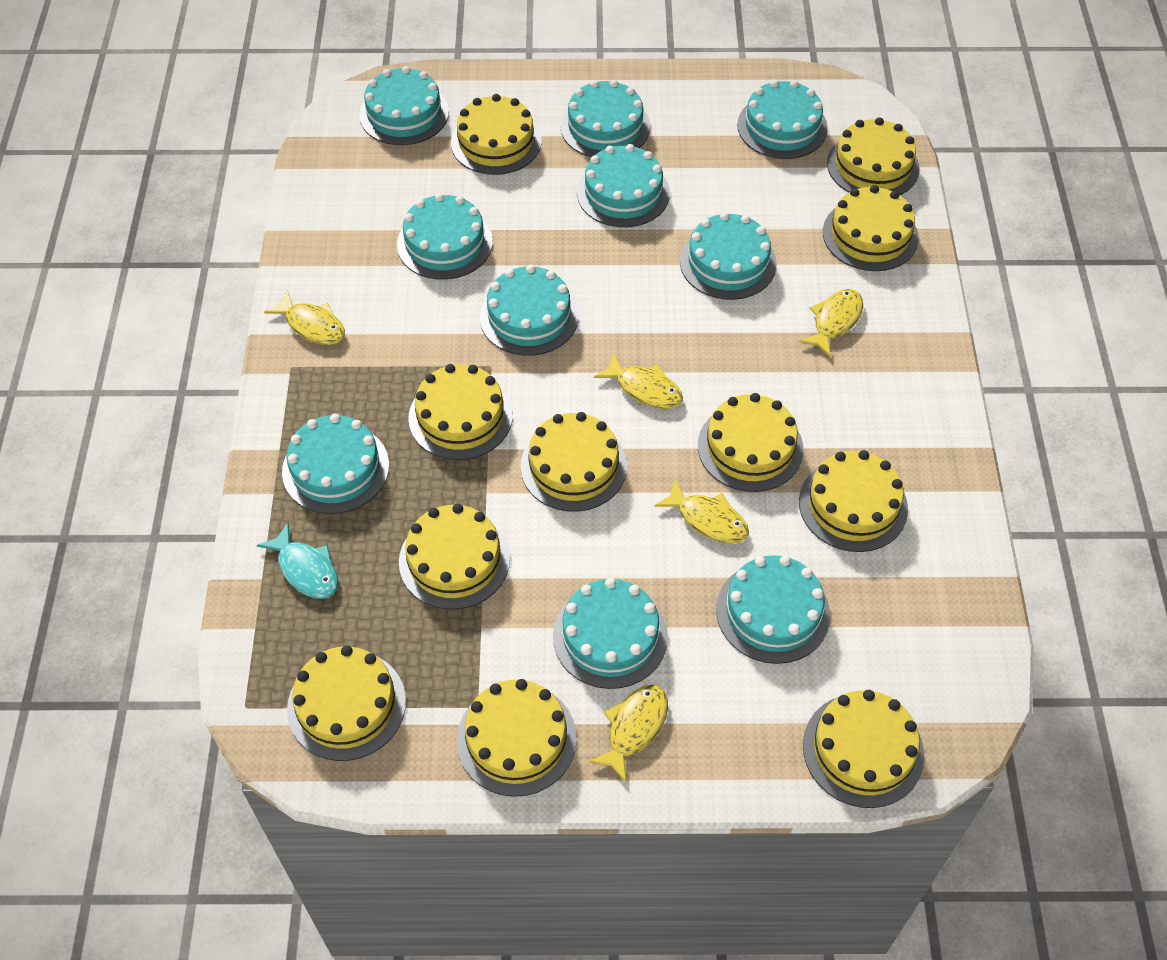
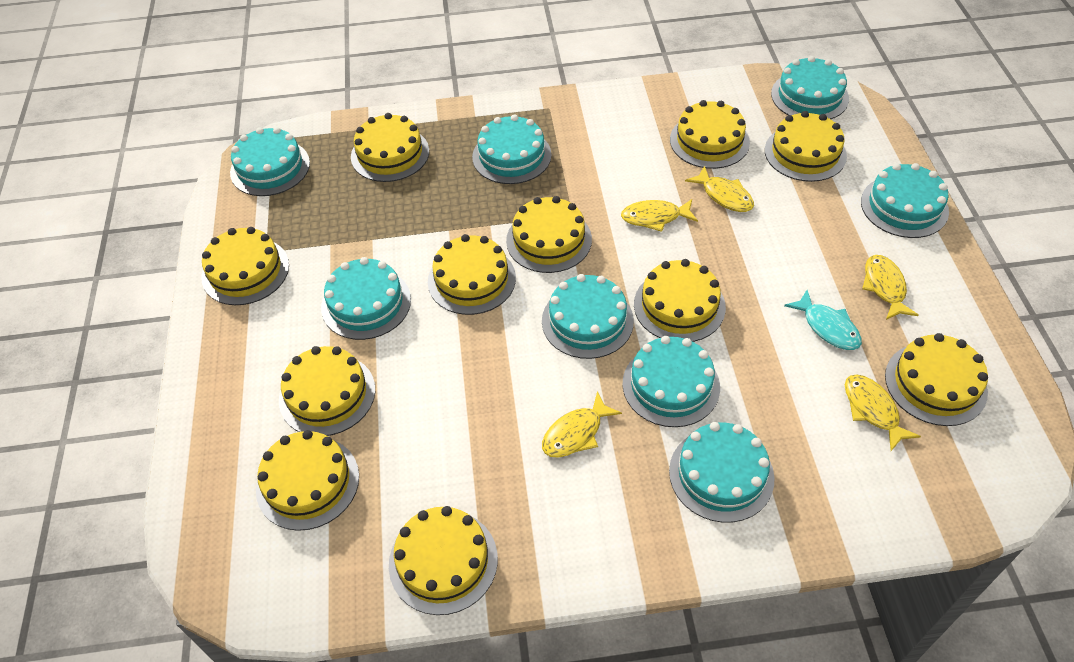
turquoise cake: 10 -> 8

